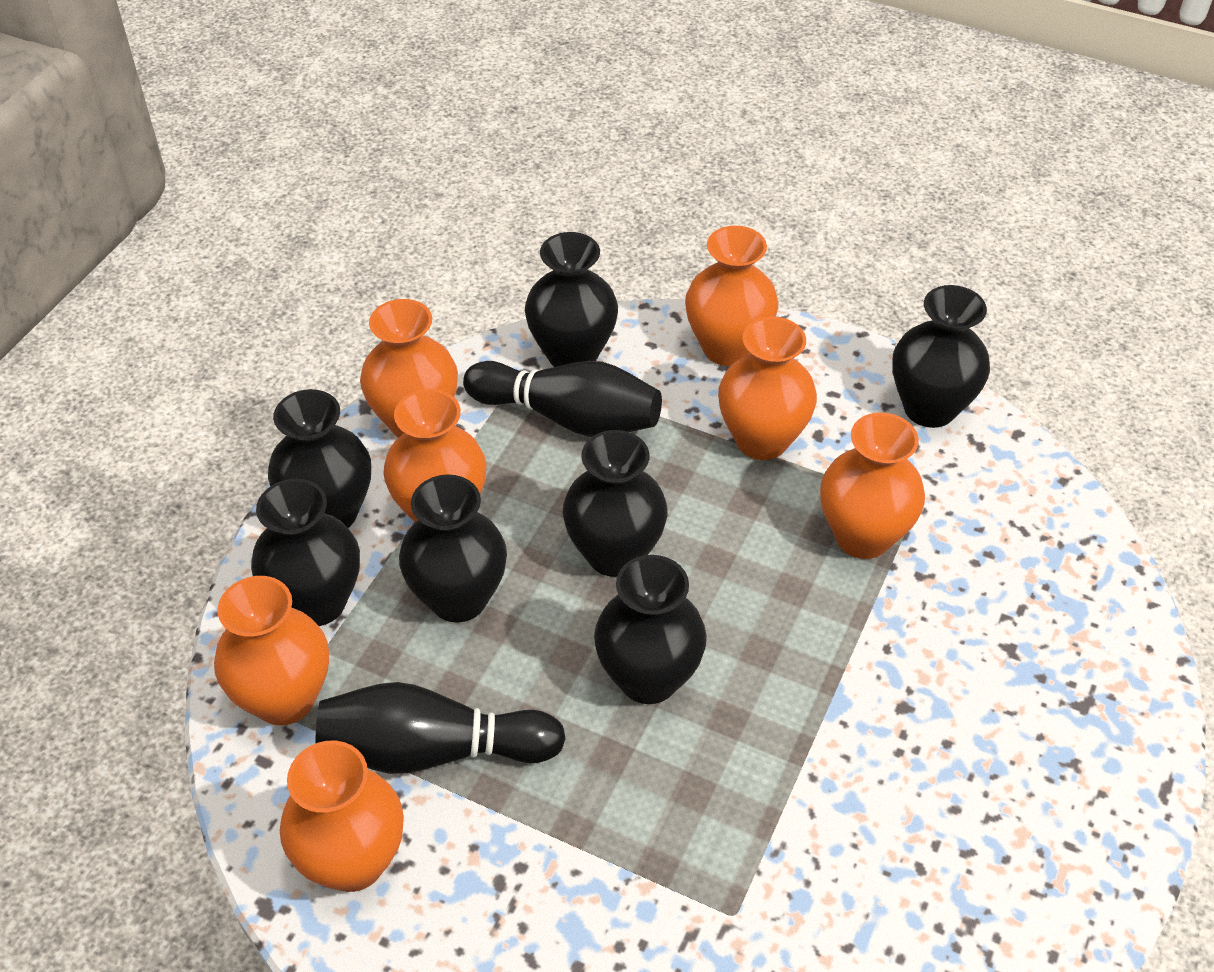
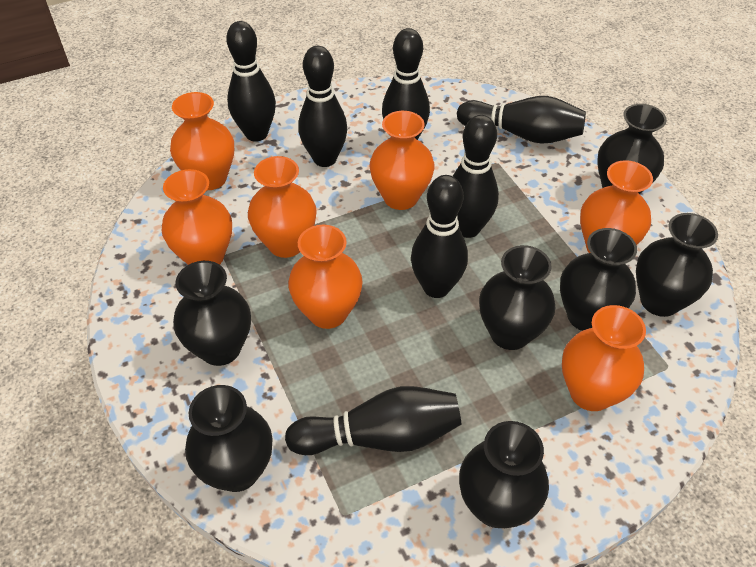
black bowling pin: 2 -> 7

